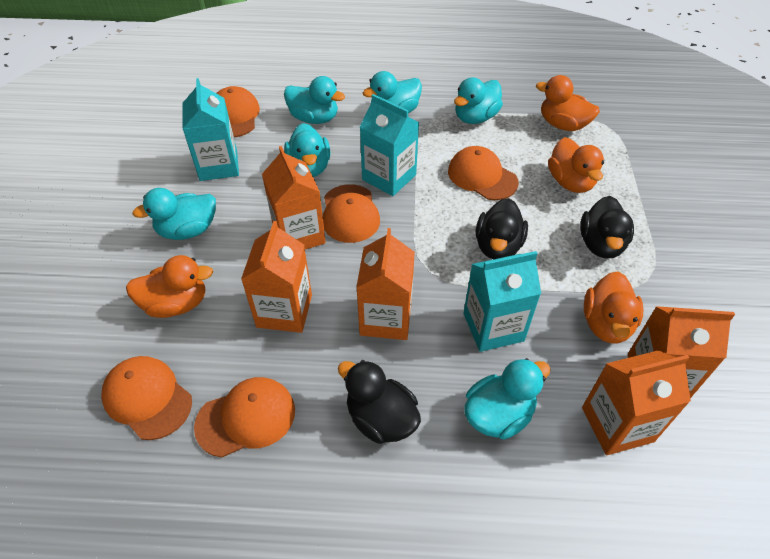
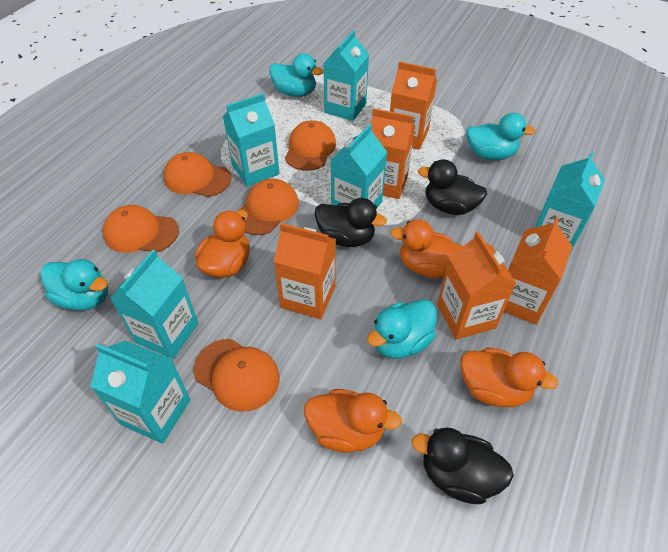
turquoise carton: 3 -> 6
turquoise duck: 6 -> 4

